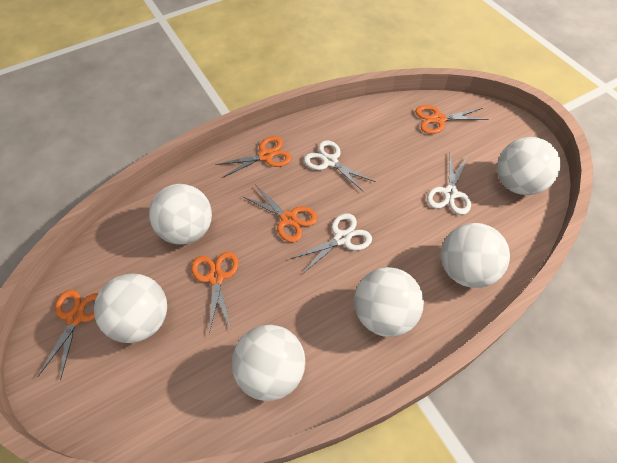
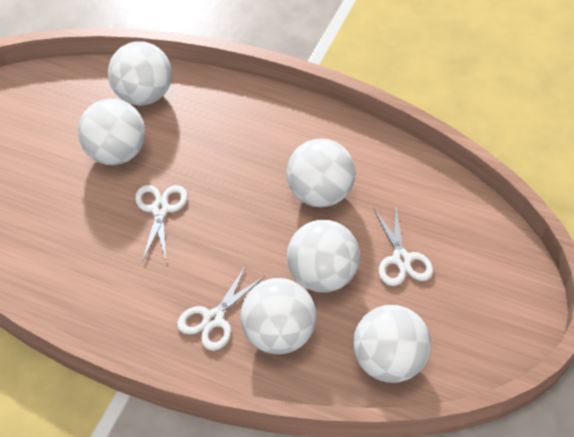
orange scissors: 5 -> 0

